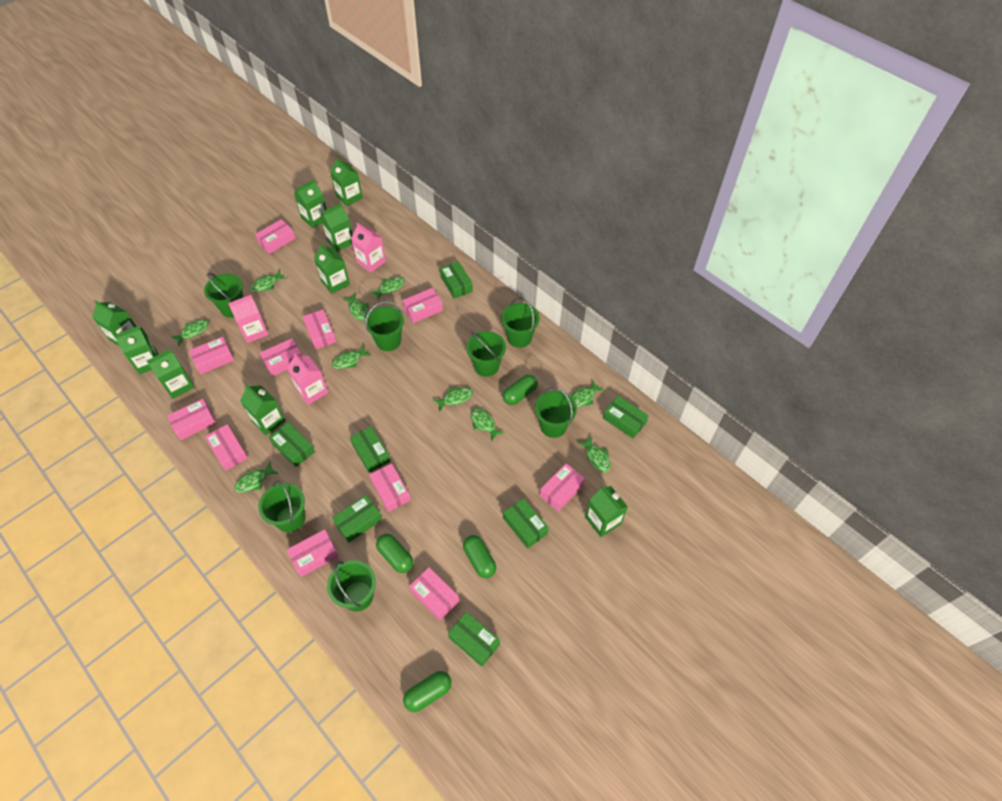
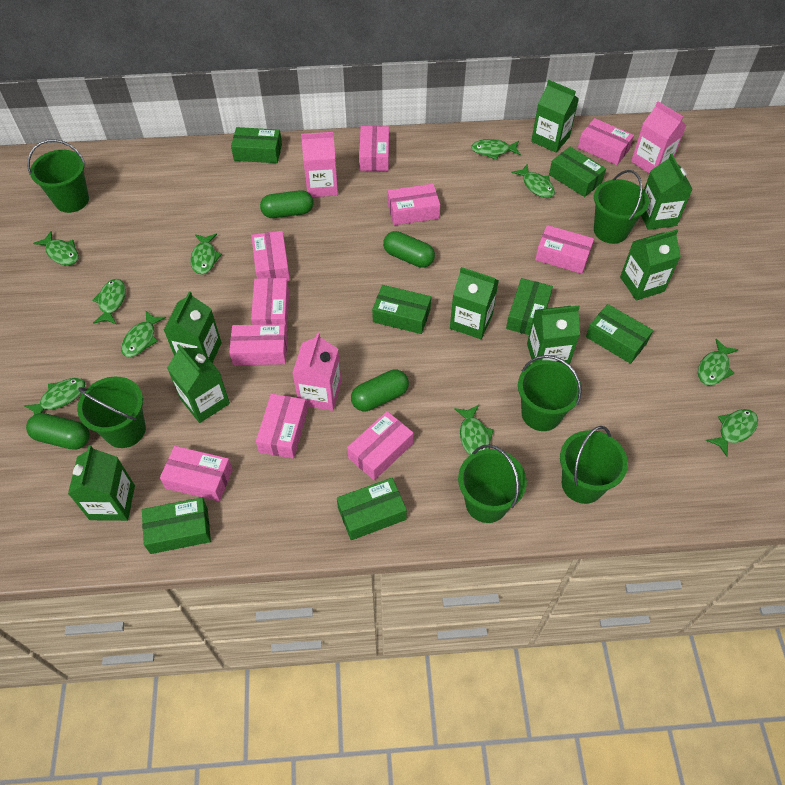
green bucket: 7 -> 6
green carton: 9 -> 8
pink box: 11 -> 10

